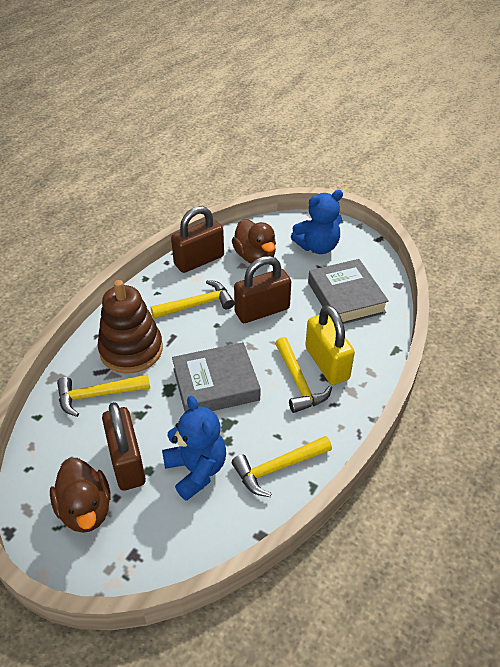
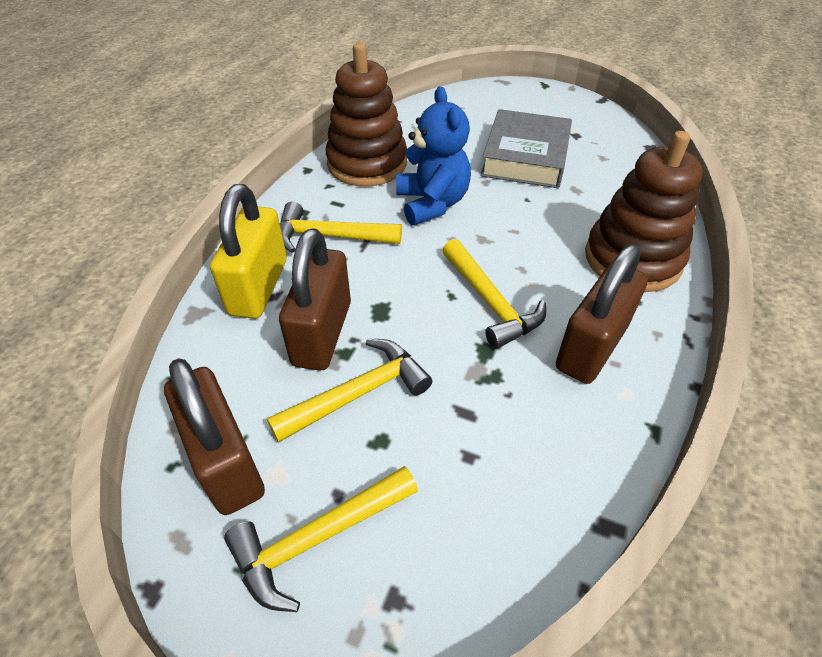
blue teddy bear: 2 -> 1
brown duck: 2 -> 0
brown stacking toy: 1 -> 2
grey book: 2 -> 1

